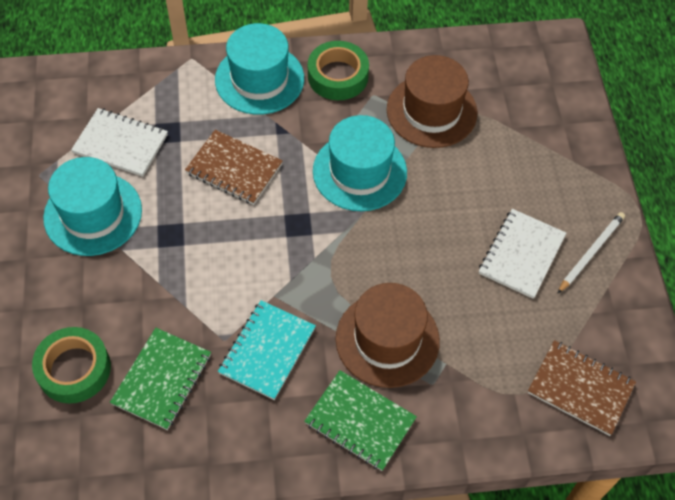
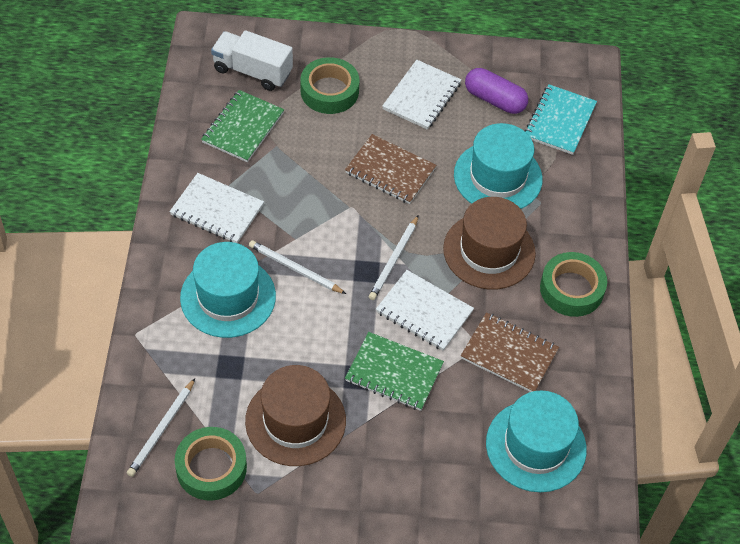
green tape: 2 -> 3
purple capsule: 0 -> 1
white notebook: 2 -> 3
white pencil: 1 -> 3
white truck: 0 -> 1

